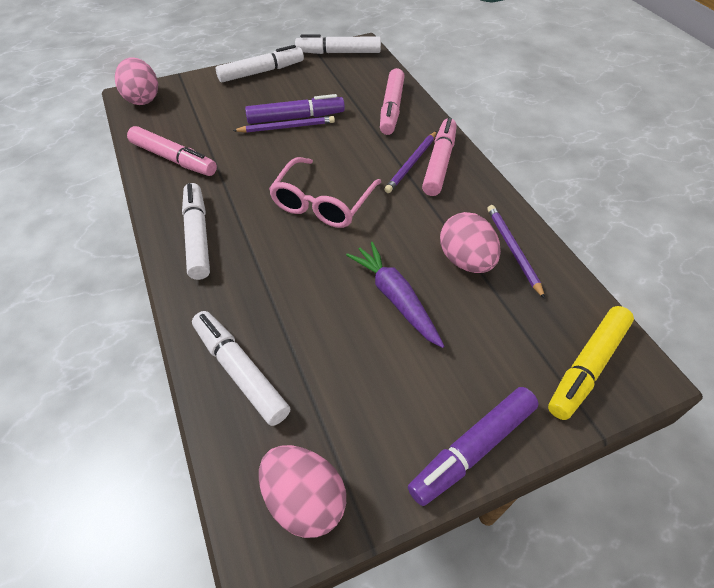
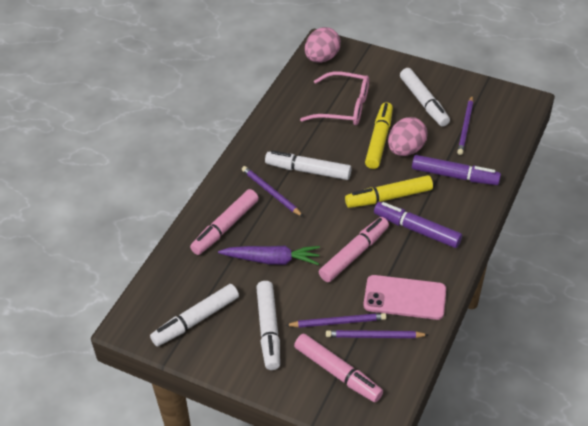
pink egg: 3 -> 2
pink phone: 0 -> 1
purple pencil: 3 -> 4
yellow marker: 1 -> 2

